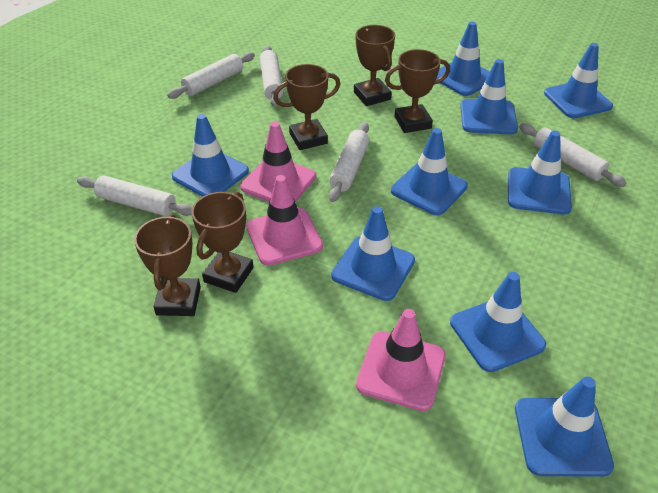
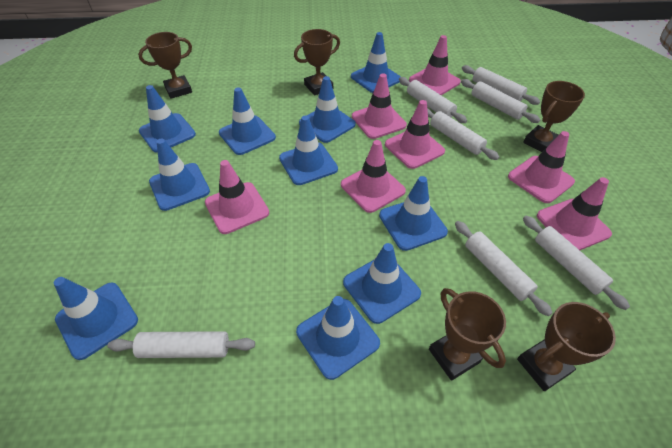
blue traffic cone: 9 -> 10
pink traffic cone: 3 -> 7
white rolling pin: 5 -> 7

